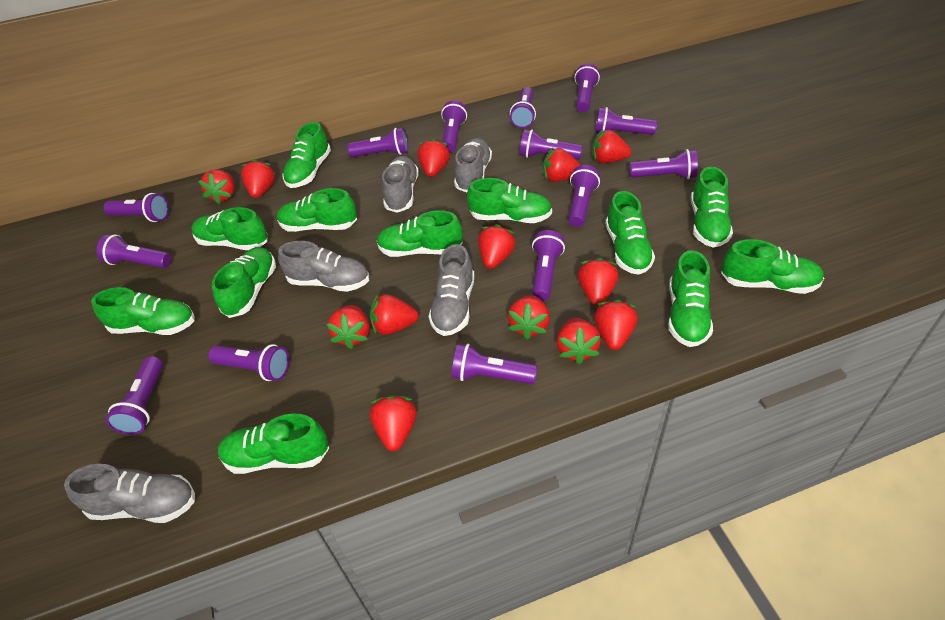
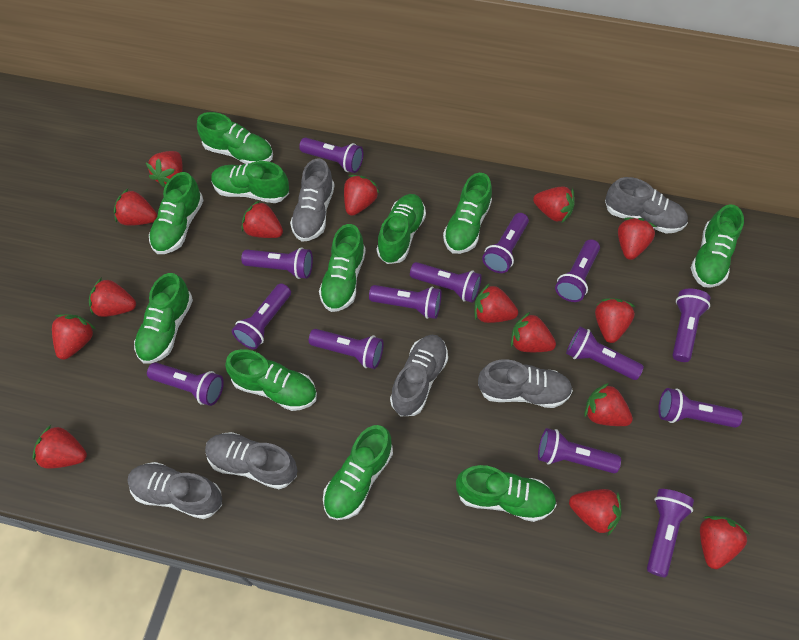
green shoe: 12 -> 11
grey shoe: 5 -> 6
red strawberry: 13 -> 15

